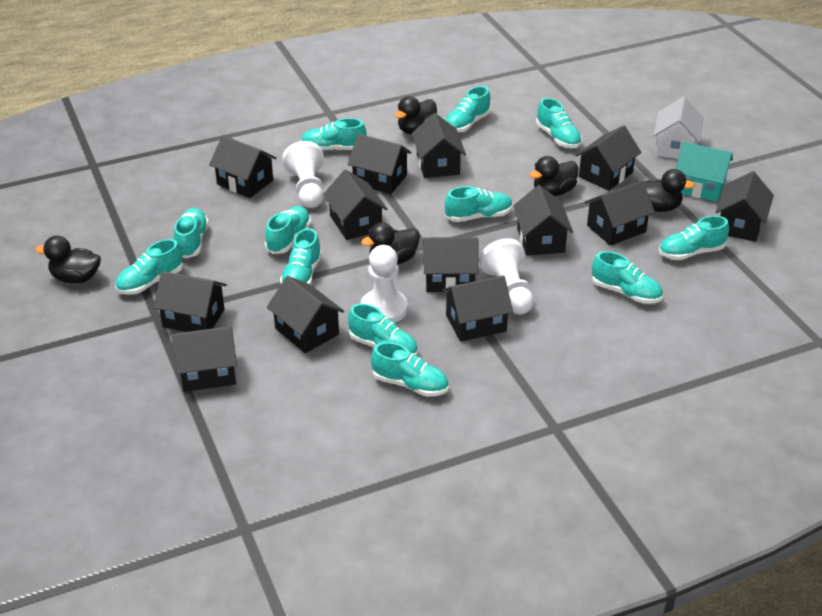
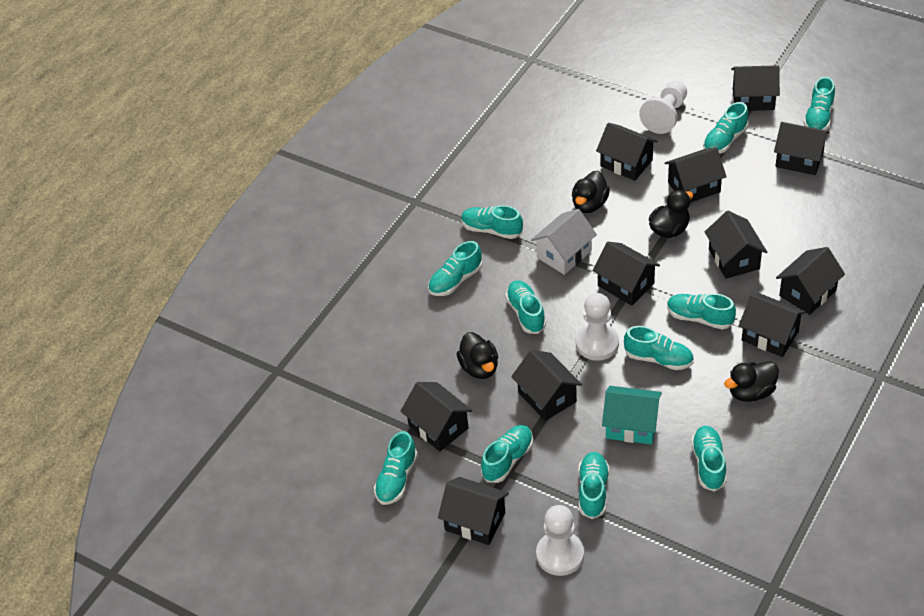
black duck: 5 -> 4
black house: 13 -> 11
turquoise shoe: 12 -> 11

